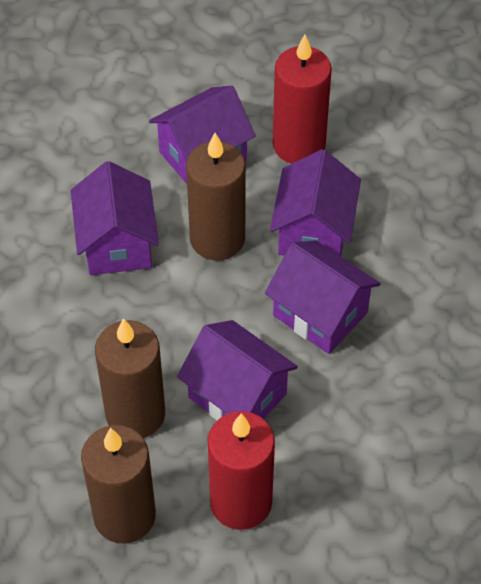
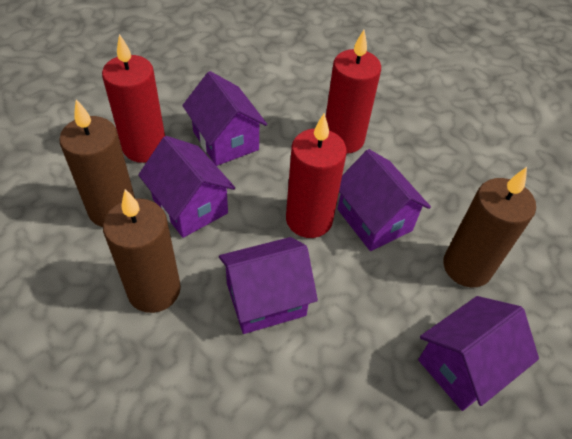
red candle: 2 -> 3

